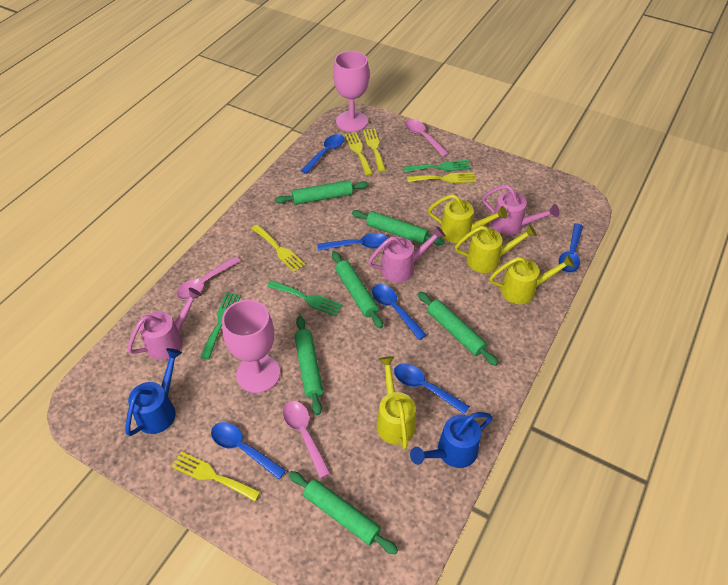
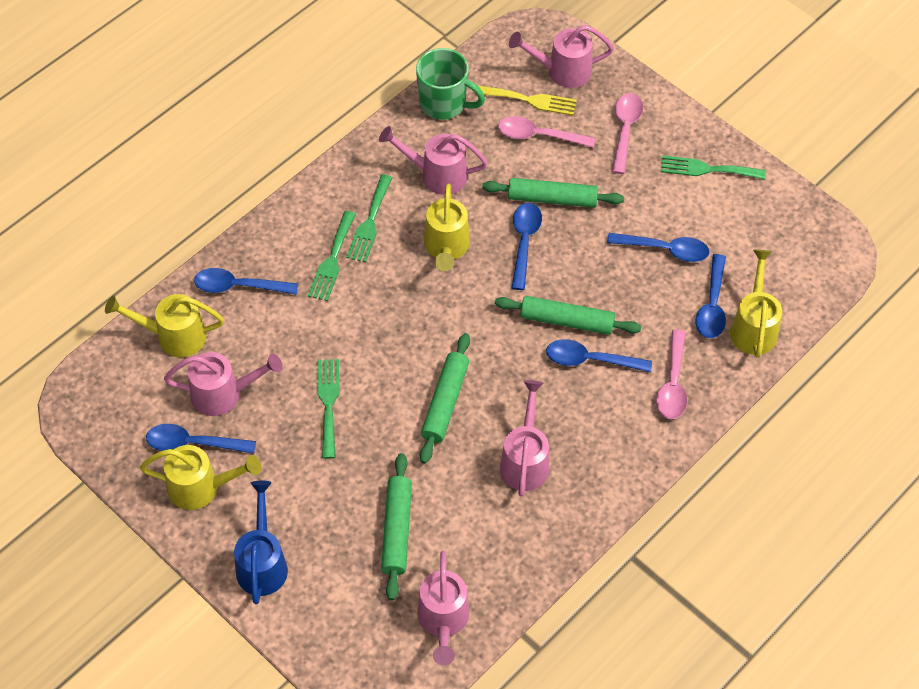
blue watering can: 2 -> 1
green fork: 3 -> 4
green mug: 0 -> 1
green rolling pin: 6 -> 4
pink goblet: 2 -> 0
pink watering can: 3 -> 5
yellow fork: 5 -> 1

